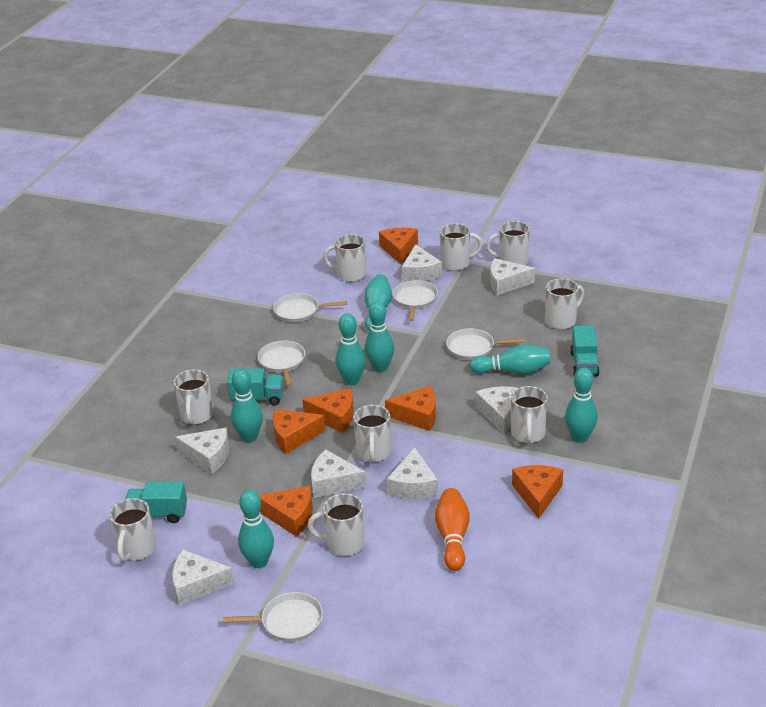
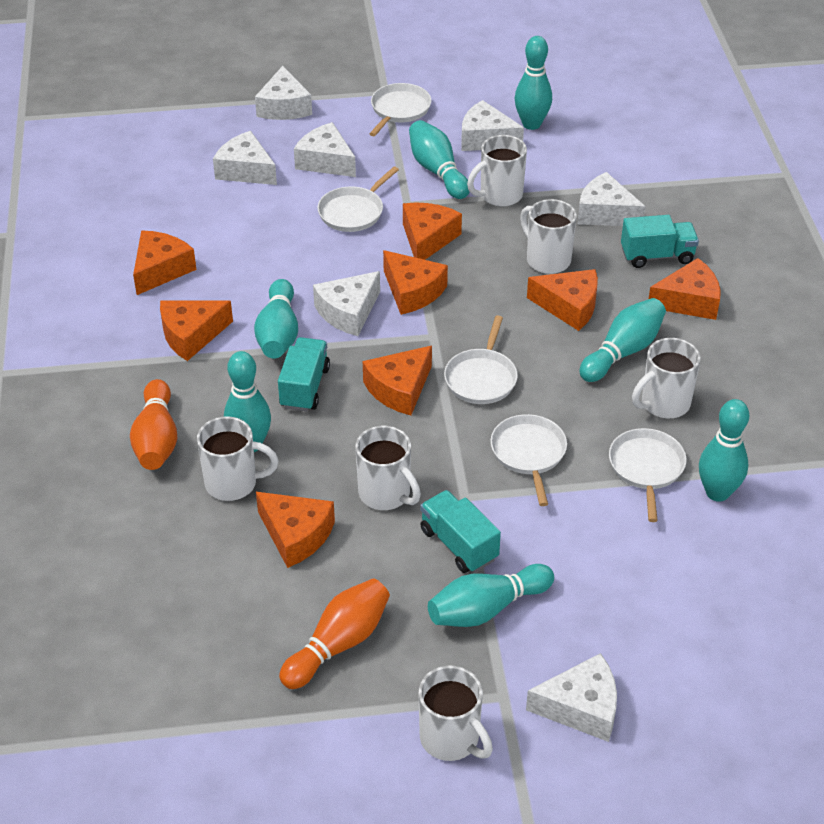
orange bowling pin: 1 -> 2
orange cheese: 6 -> 8
white mug: 9 -> 6

